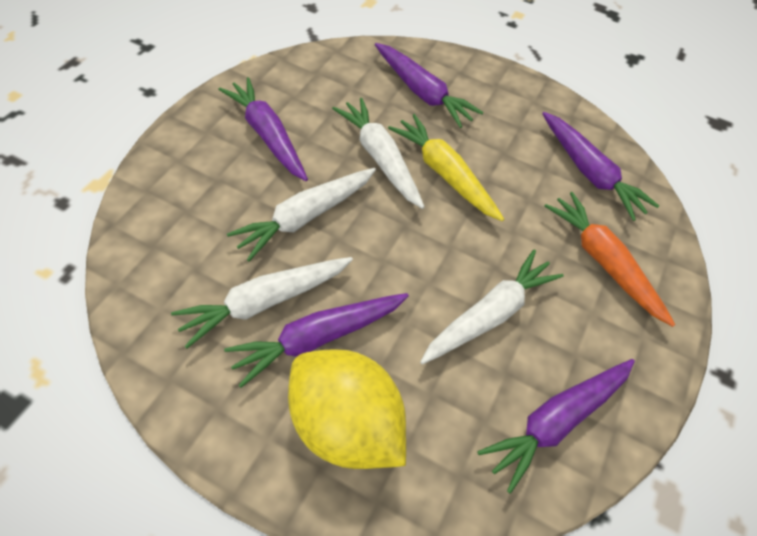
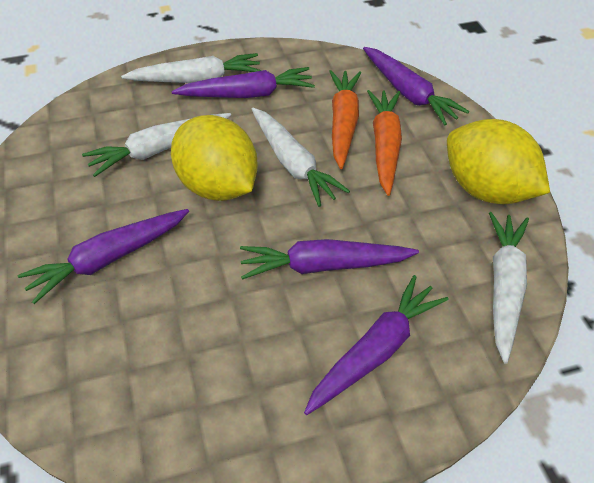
orange carrot: 1 -> 2
yellow carrot: 1 -> 0
yellow lemon: 1 -> 2

